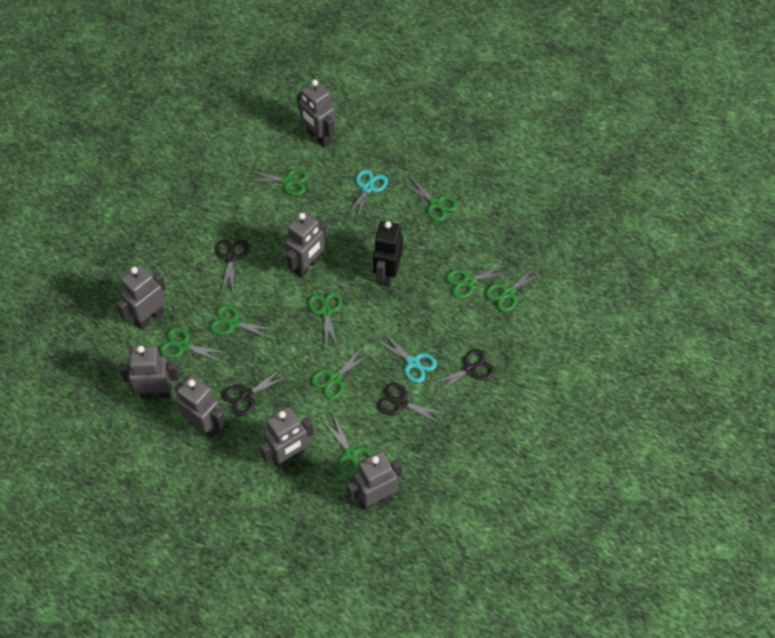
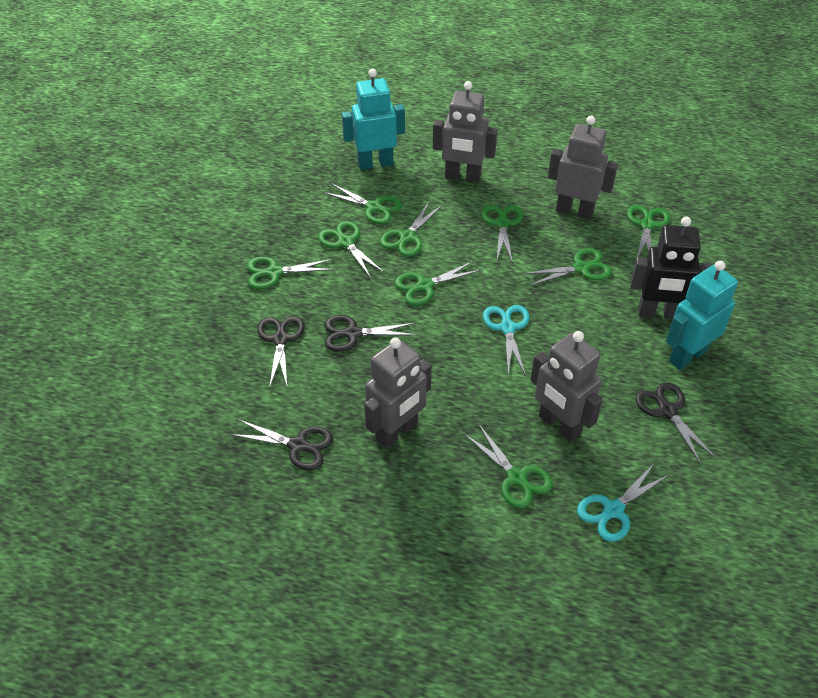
grey robot: 7 -> 4
turquoise robot: 0 -> 2

